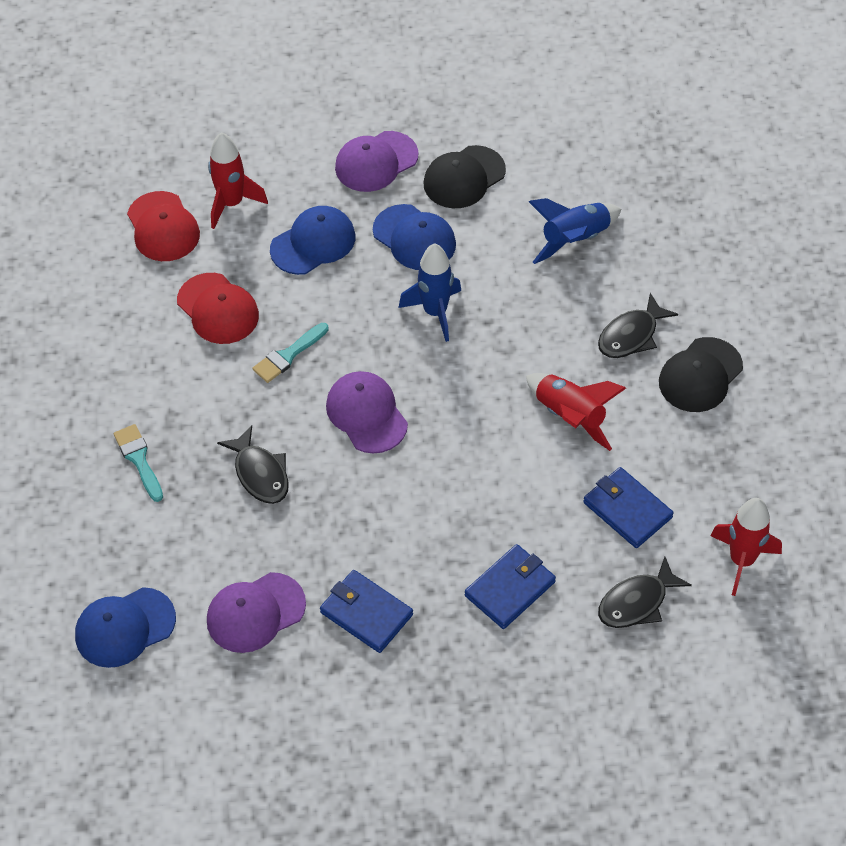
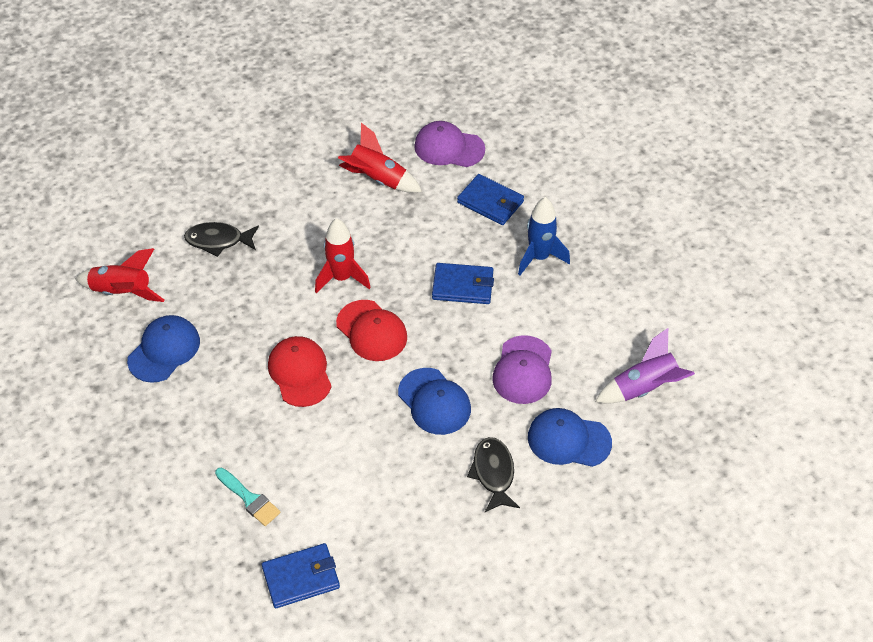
black cap: 2 -> 0
black fish: 3 -> 2
blue rocket: 2 -> 1
purple cap: 3 -> 2
purple rocket: 0 -> 1
turquoise brush: 2 -> 1

